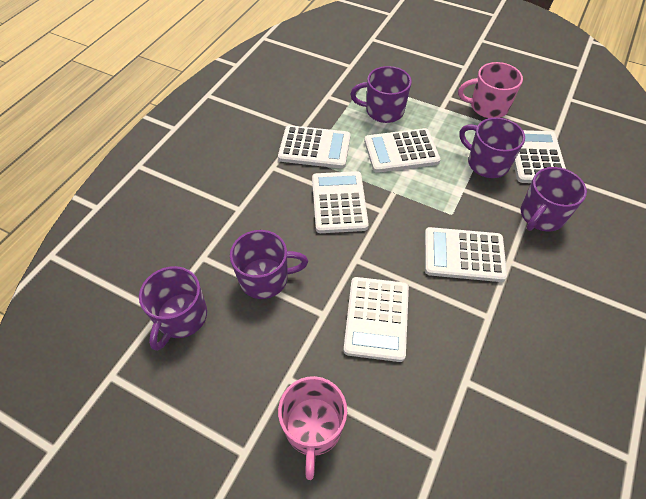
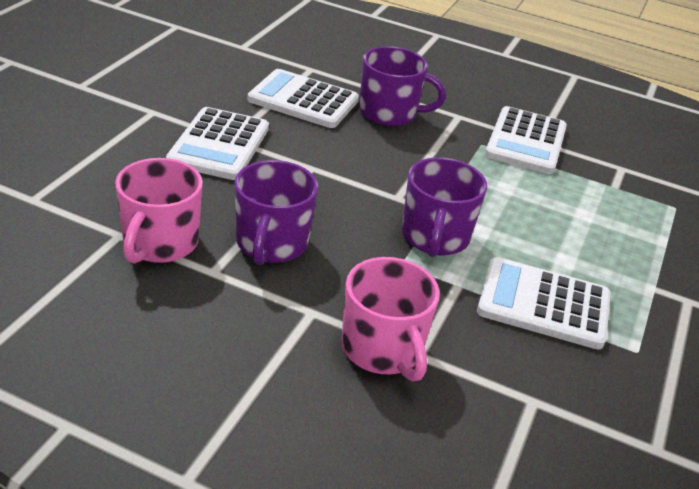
purple mug: 5 -> 3
white calculator: 6 -> 4

